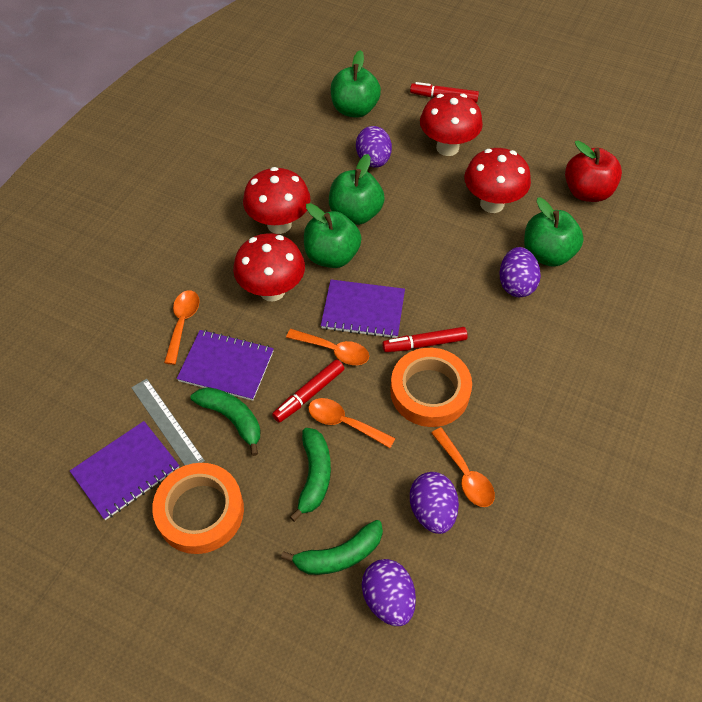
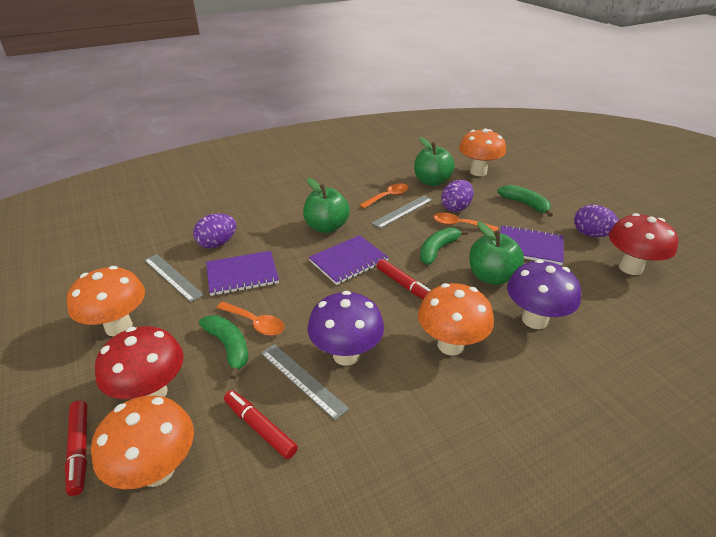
green apple: 4 -> 3
grey ruler: 1 -> 3
orange mushroom: 0 -> 4
orange spoon: 4 -> 3
orange tape: 2 -> 0
purple egg: 4 -> 3
purple mushroom: 0 -> 2
red apple: 1 -> 0
red mushroom: 4 -> 2

